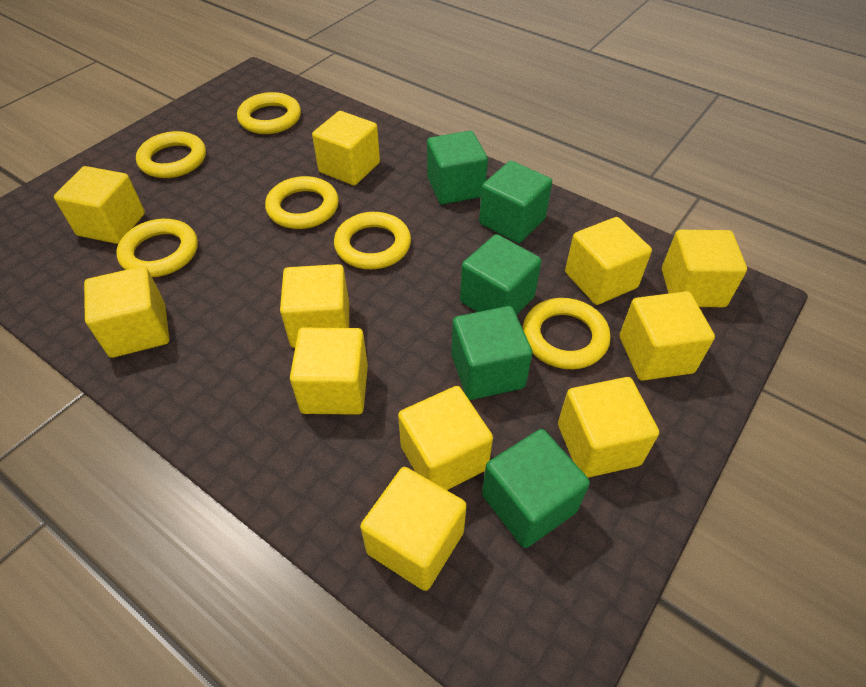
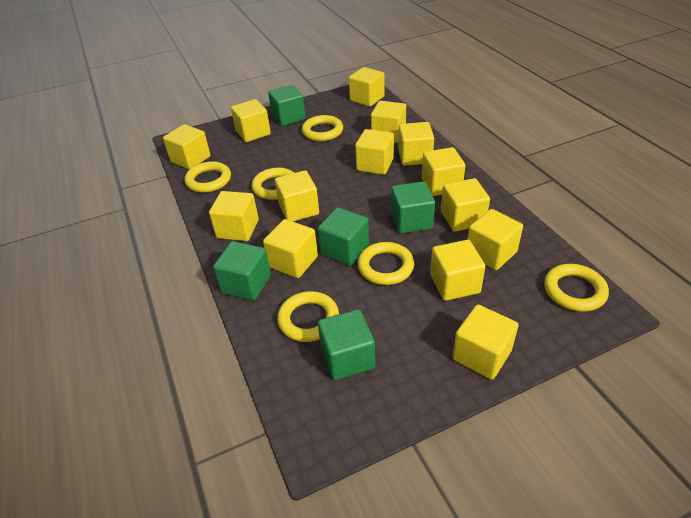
yellow cube: 11 -> 14

